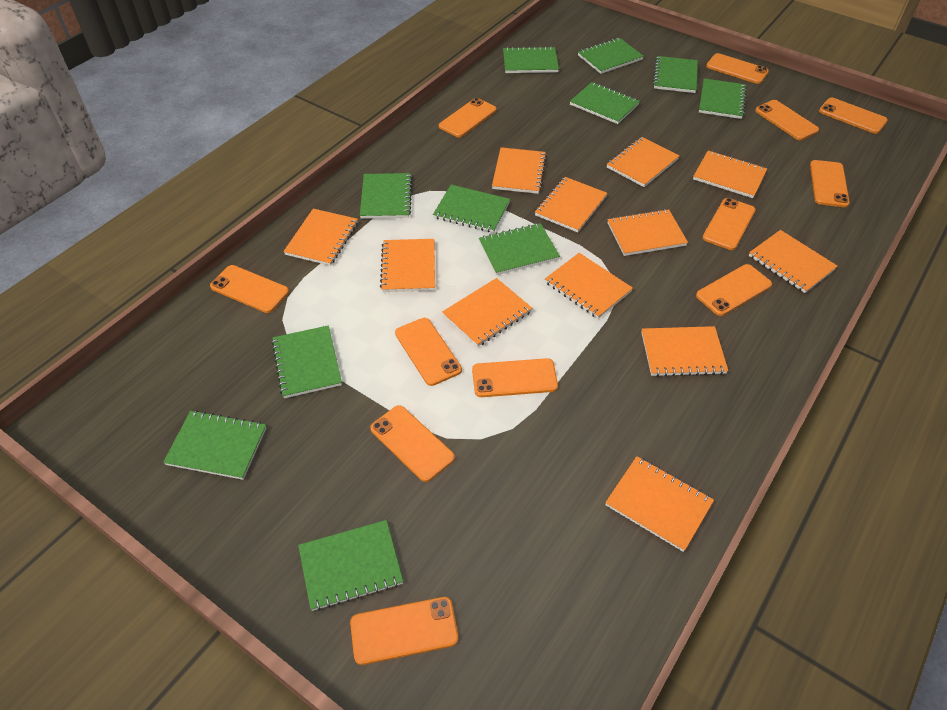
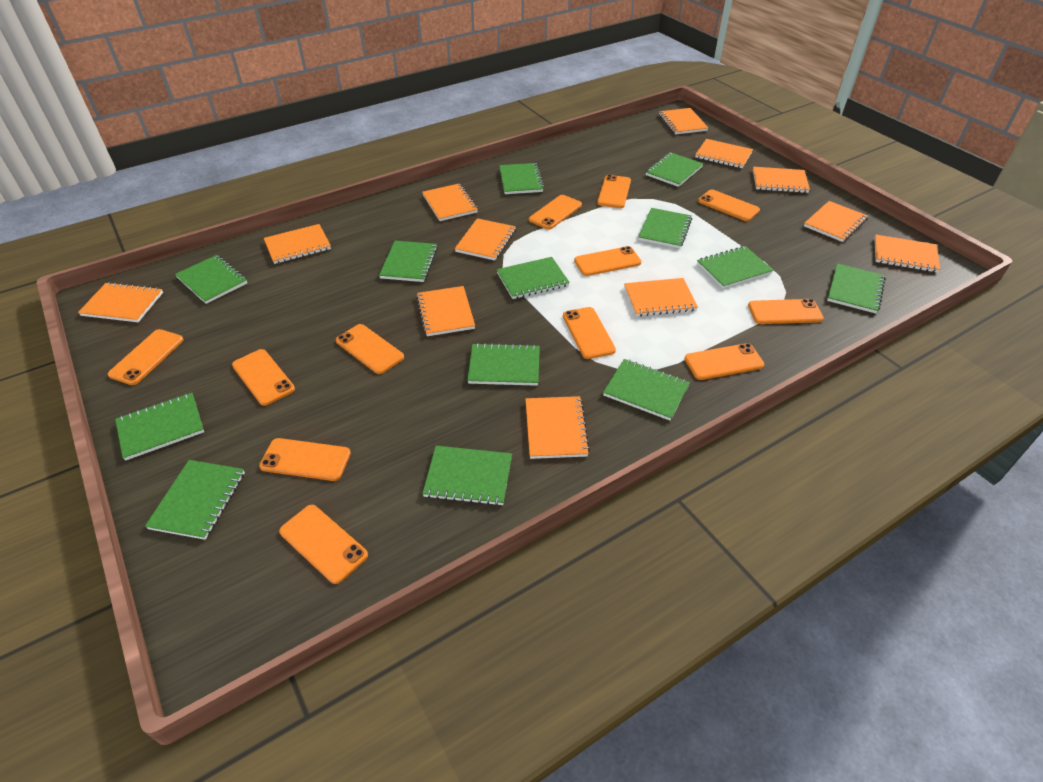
green notebook: 11 -> 13

